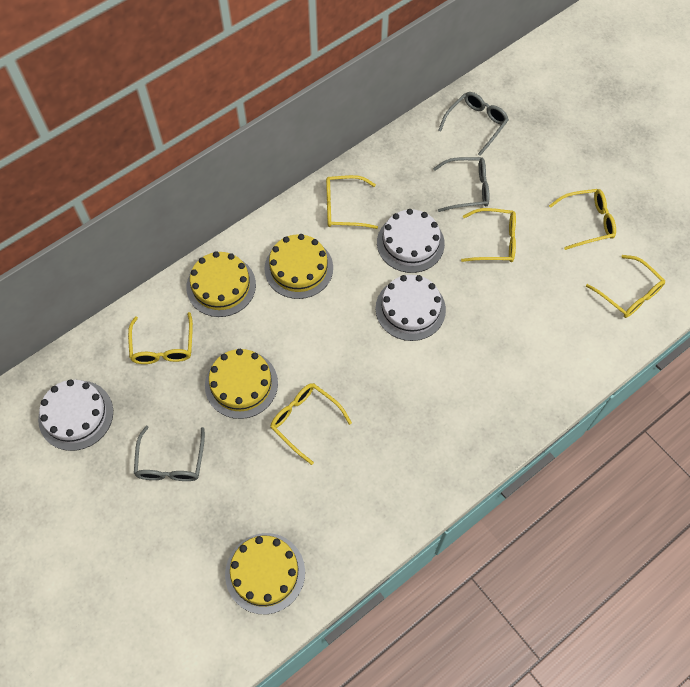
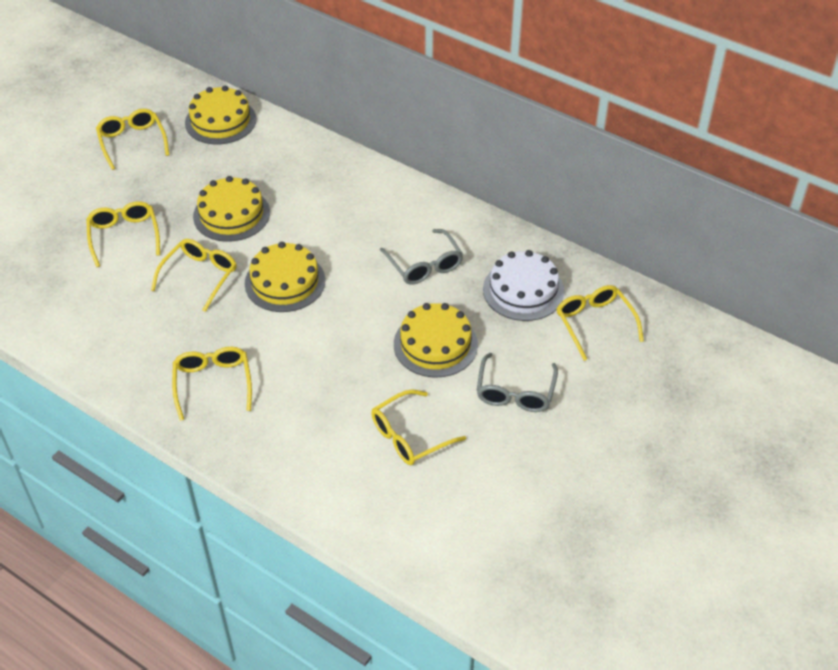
grey glasses: 3 -> 2
white cake: 3 -> 1

